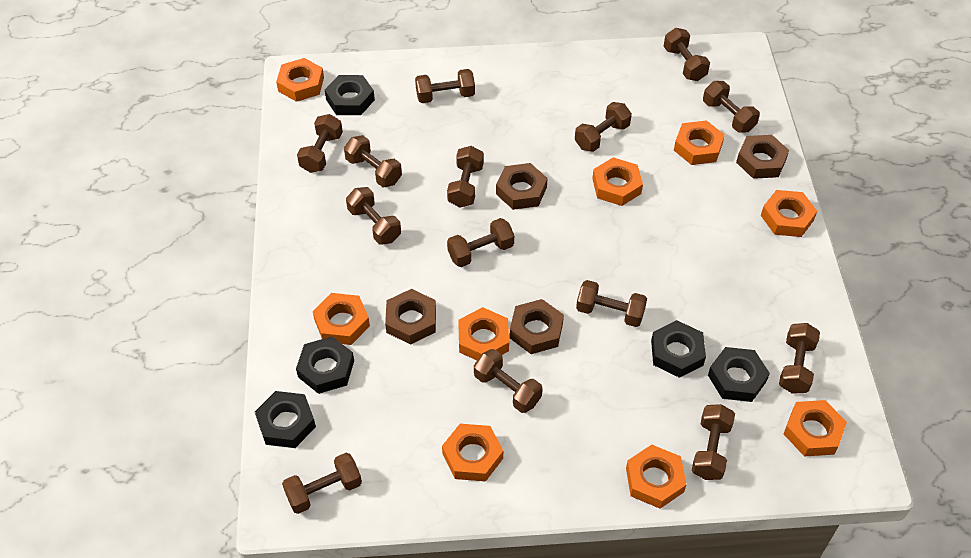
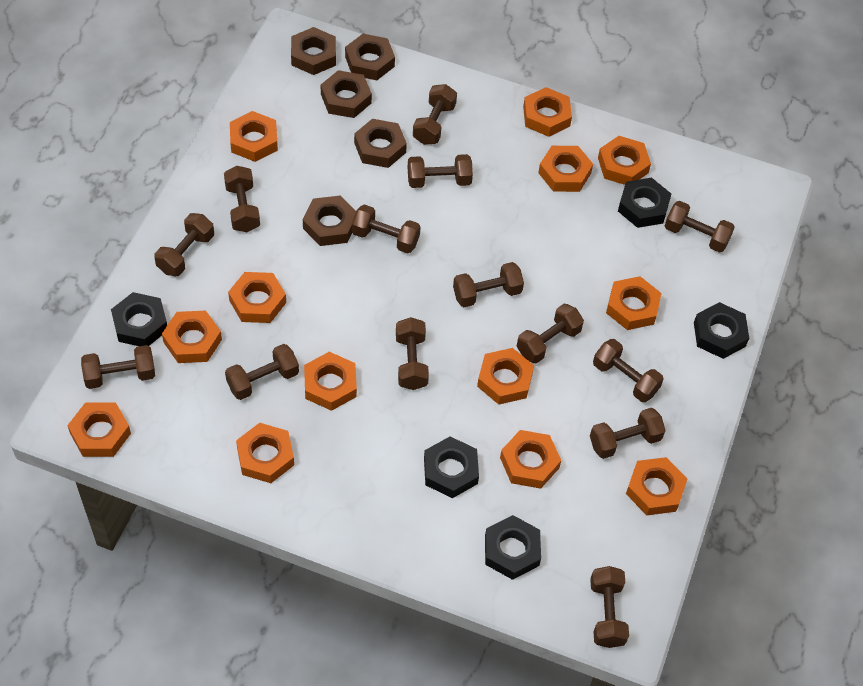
brown nut: 4 -> 5
orange nut: 9 -> 13

